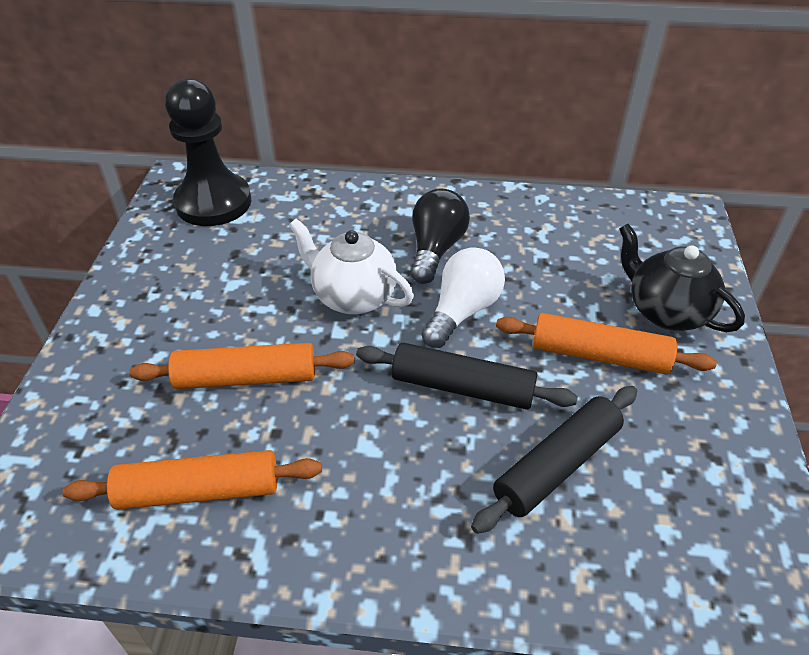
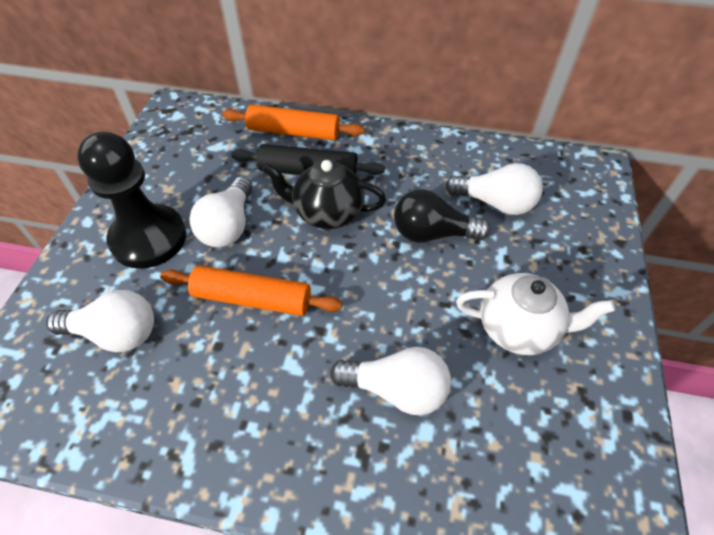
black rolling pin: 2 -> 1
orange rolling pin: 3 -> 2
white light bulb: 1 -> 4

